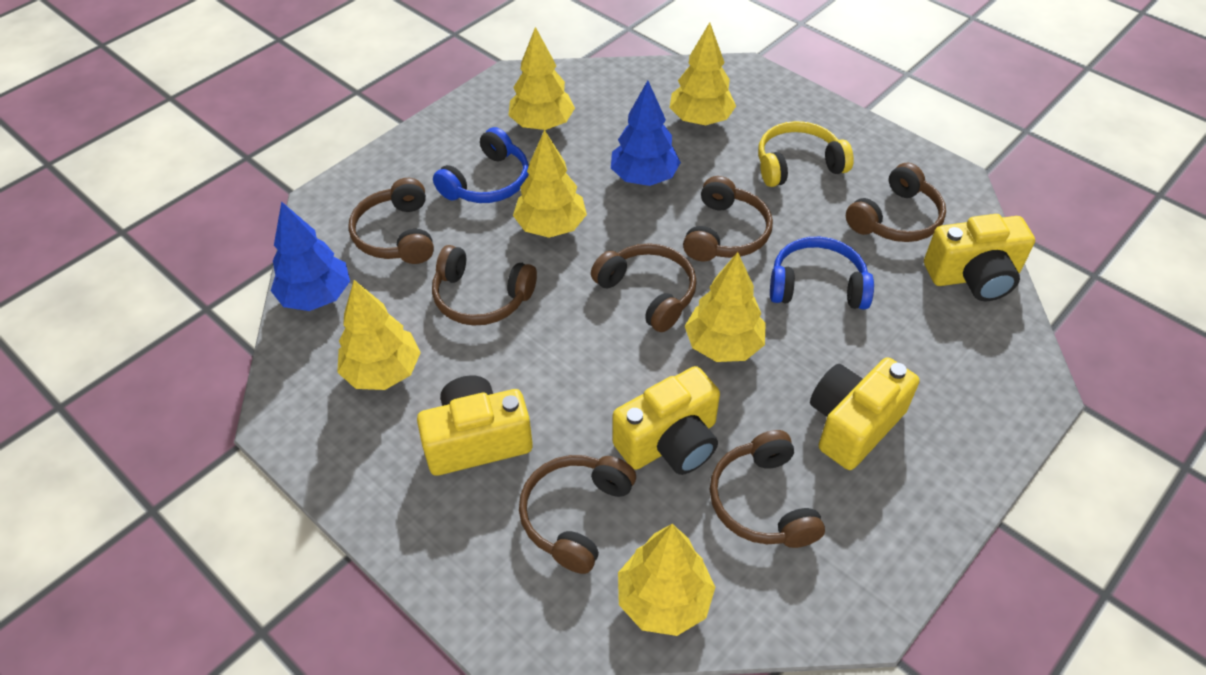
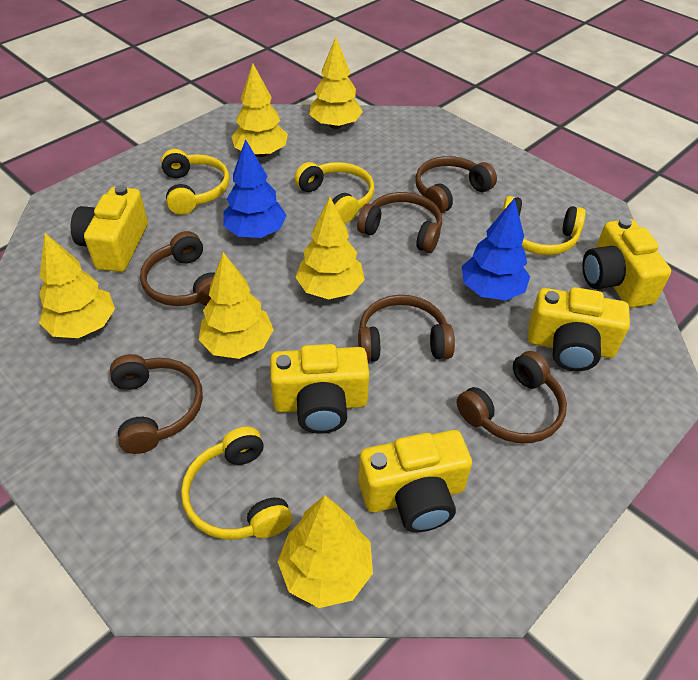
blue headphones: 2 -> 0
brown headphones: 7 -> 6
yellow camera: 4 -> 5
yellow headphones: 1 -> 4

